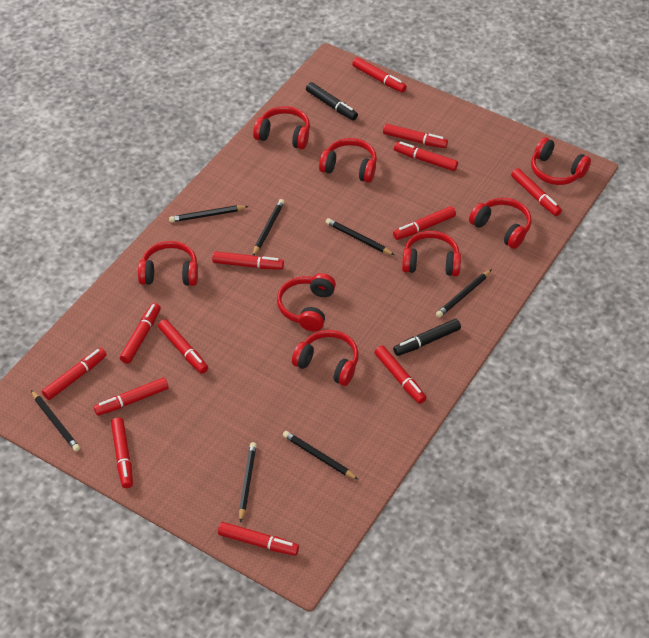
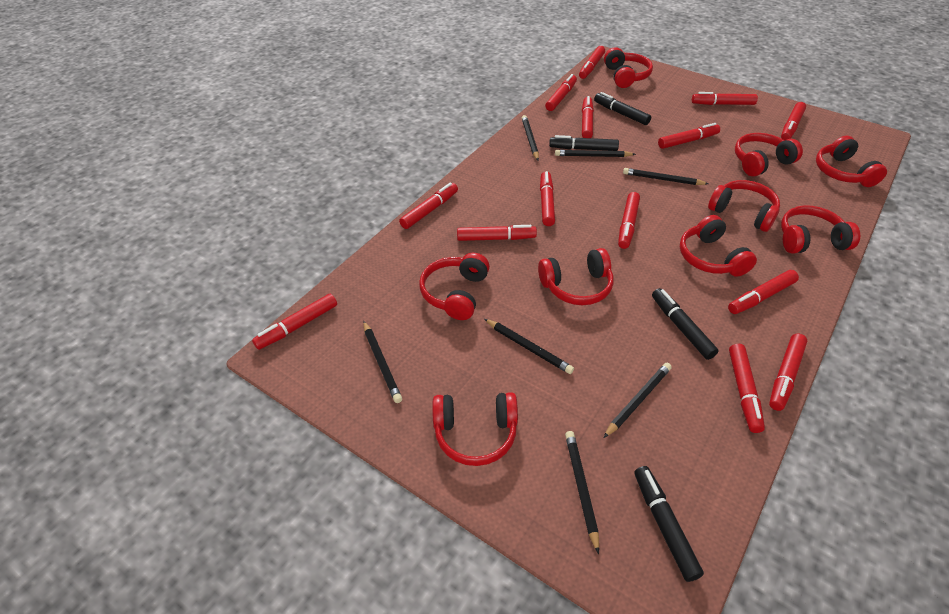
black marker: 2 -> 4
red headphones: 8 -> 9
red marker: 13 -> 14

